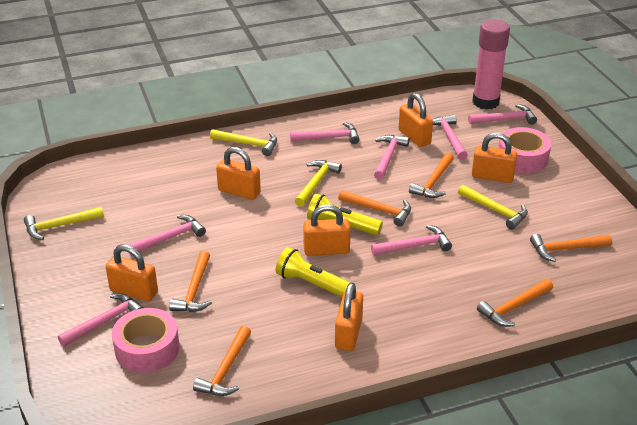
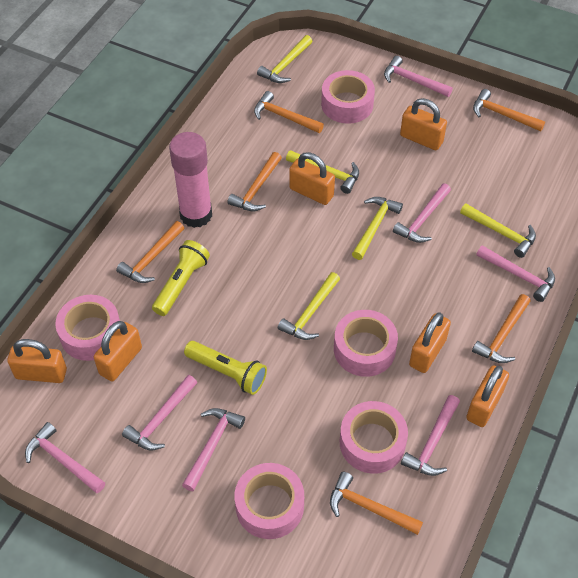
pink tape: 2 -> 5
yellow hammer: 4 -> 5

